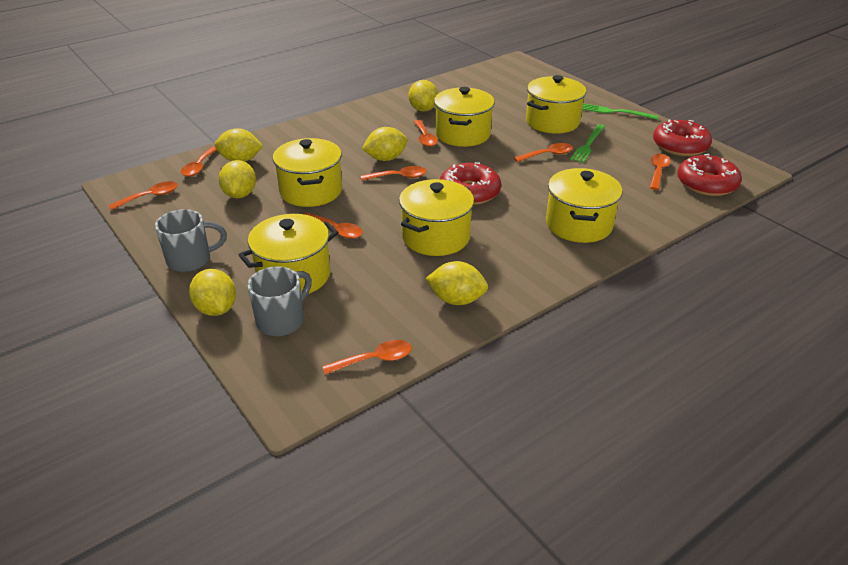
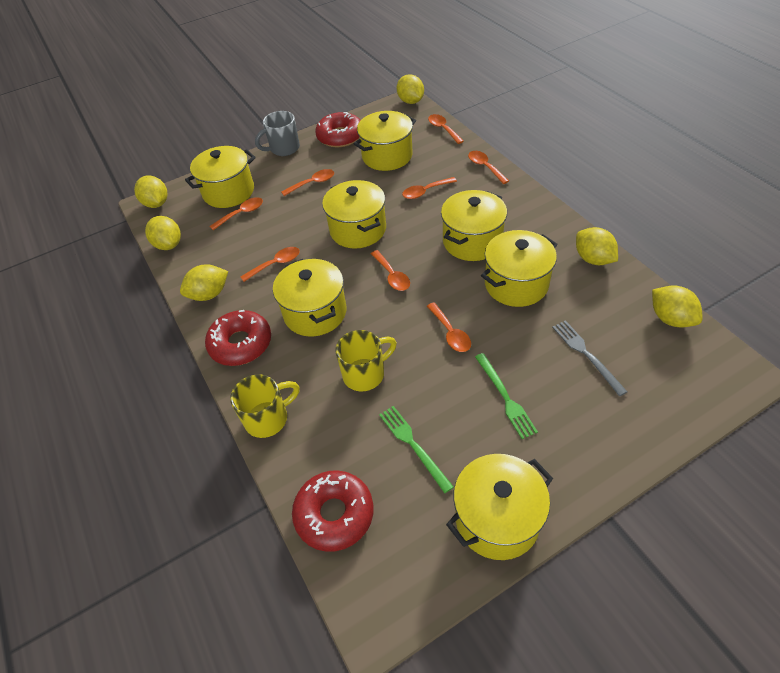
grey fork: 0 -> 1
grey mug: 2 -> 1
yellow mug: 0 -> 2
yellow pot: 6 -> 7

